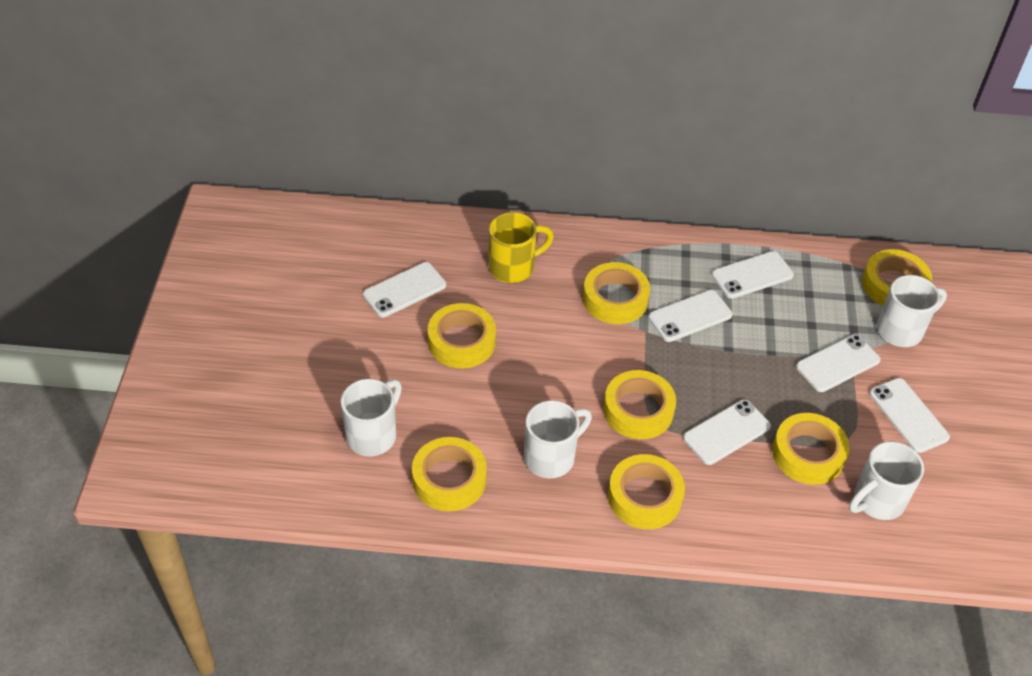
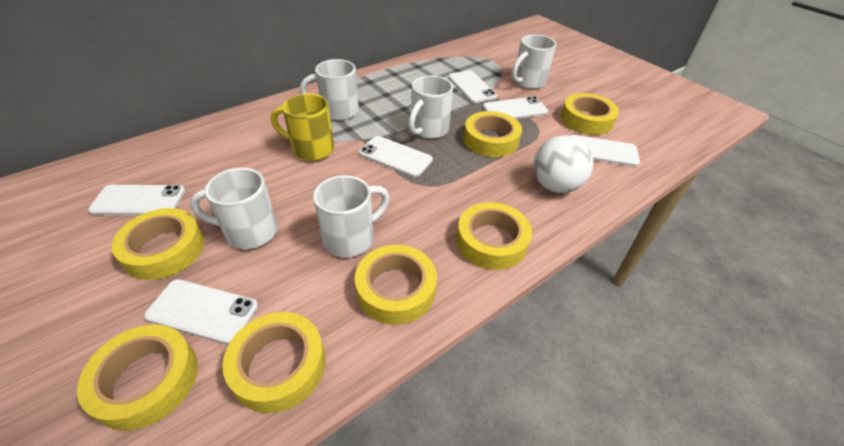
white ball: 0 -> 1
white mug: 4 -> 5

